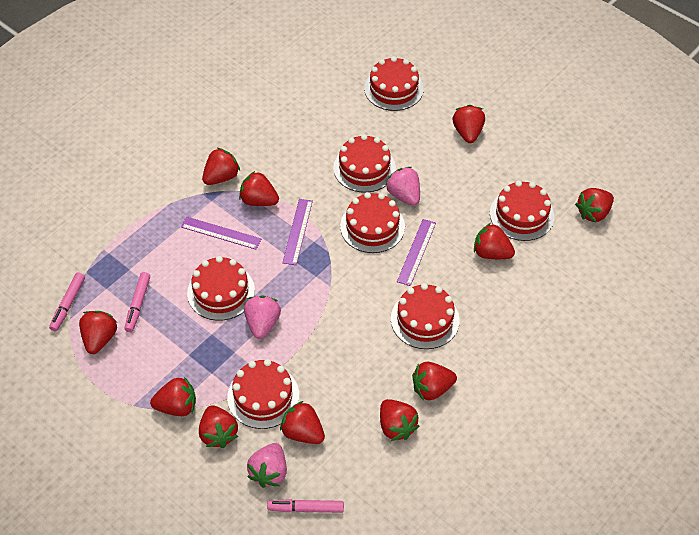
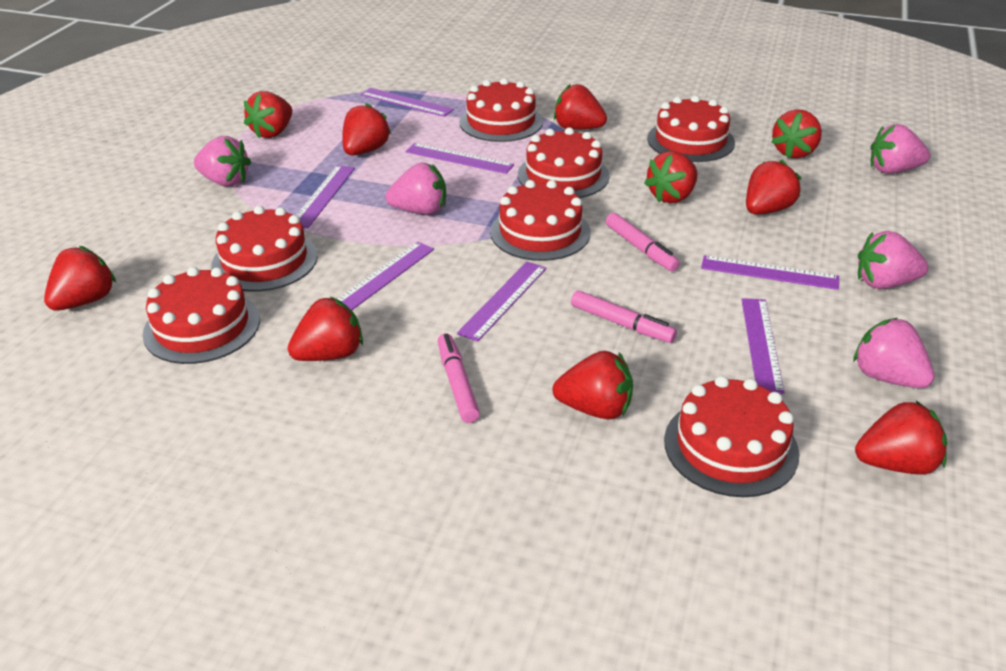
pink strawberry: 3 -> 5
purple ruler: 3 -> 7
red strawberry: 11 -> 10

